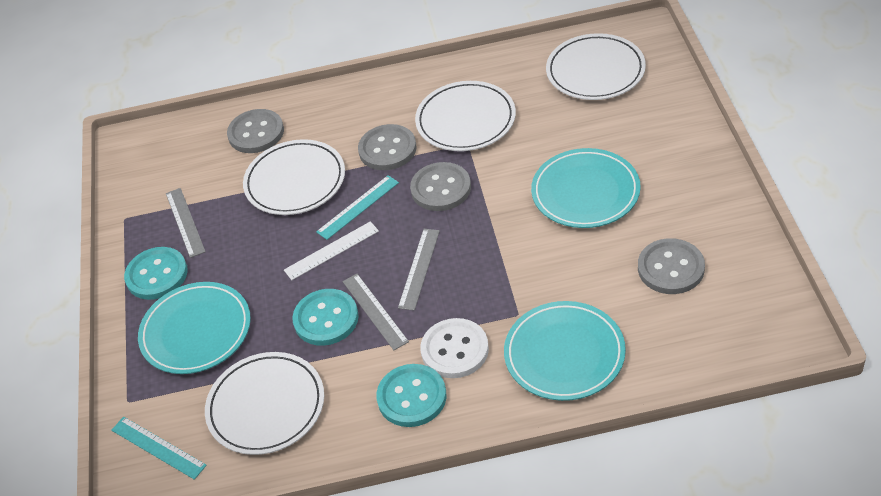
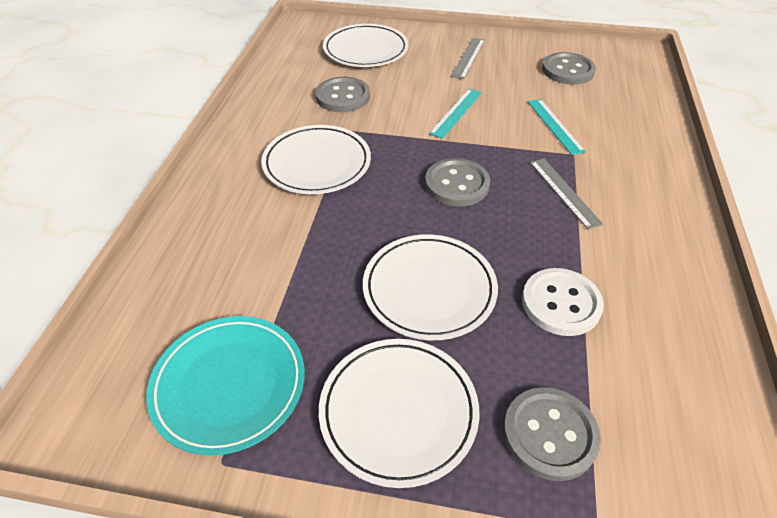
grey ruler: 3 -> 2
turquoise button: 3 -> 0
turquoise plate: 3 -> 1
white ruler: 1 -> 0

